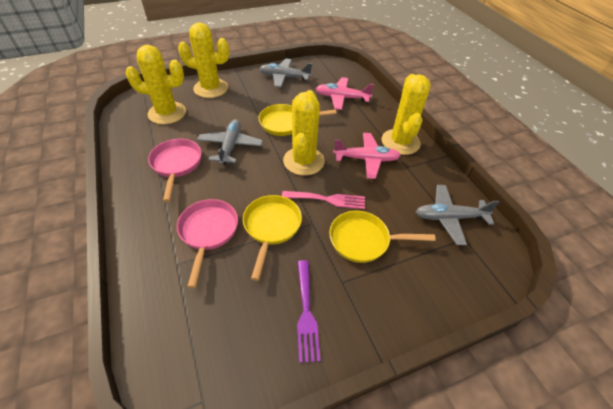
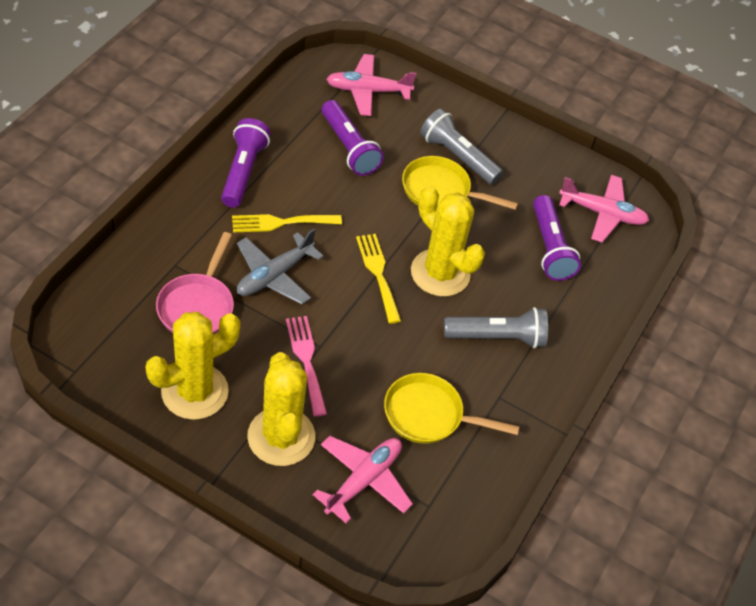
grey flashlight: 0 -> 2
grey plane: 3 -> 1
pink pan: 2 -> 1
pink plane: 2 -> 3
purple flashlight: 0 -> 3
purple fork: 1 -> 0
yellow cactus: 4 -> 3
yellow fork: 0 -> 2
yellow pan: 3 -> 2

